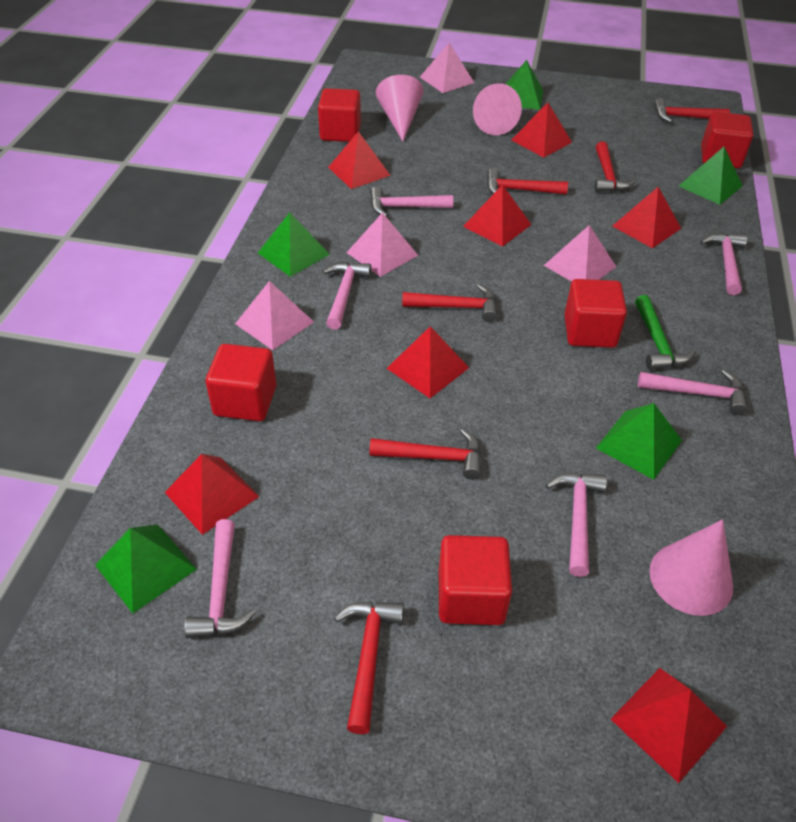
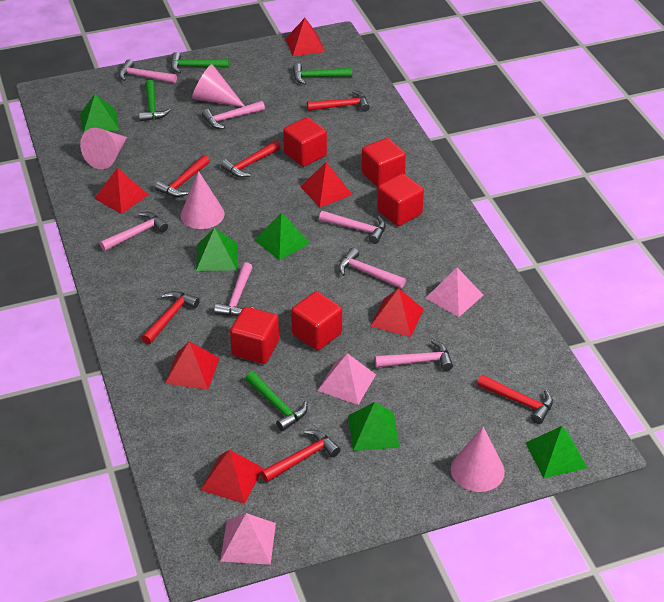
green hammer: 1 -> 4
pink cone: 3 -> 4
pink hammer: 6 -> 7
pink pyramid: 4 -> 3
red pyramid: 7 -> 6

